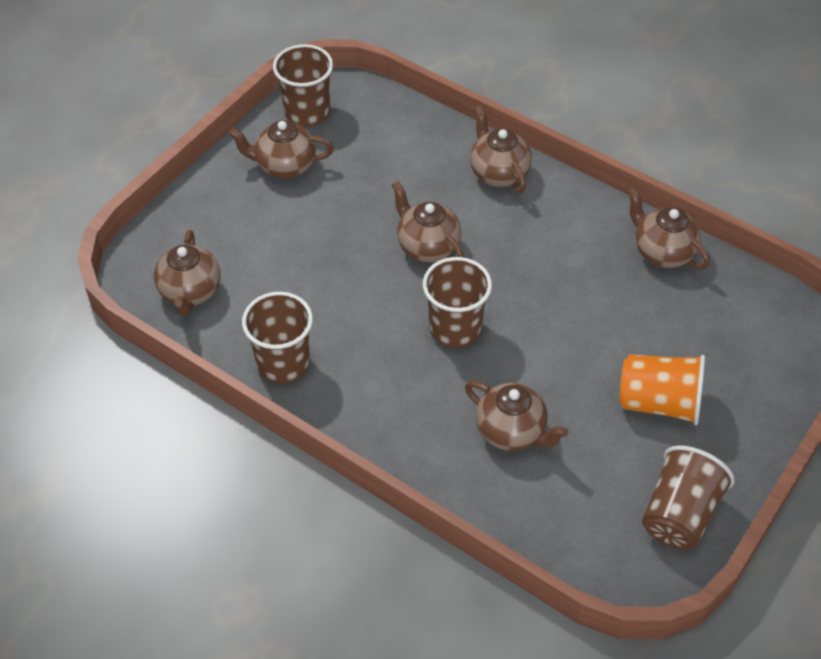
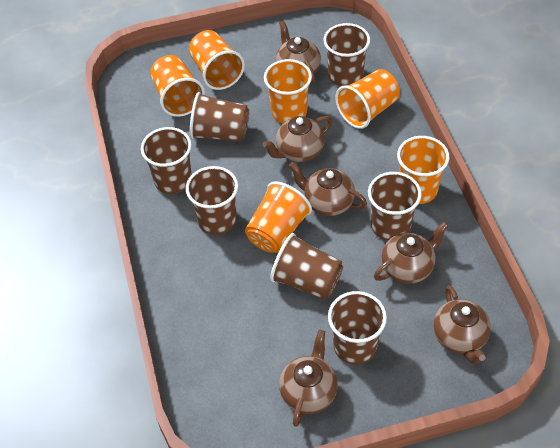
brown cup: 4 -> 7
orange cup: 1 -> 6

